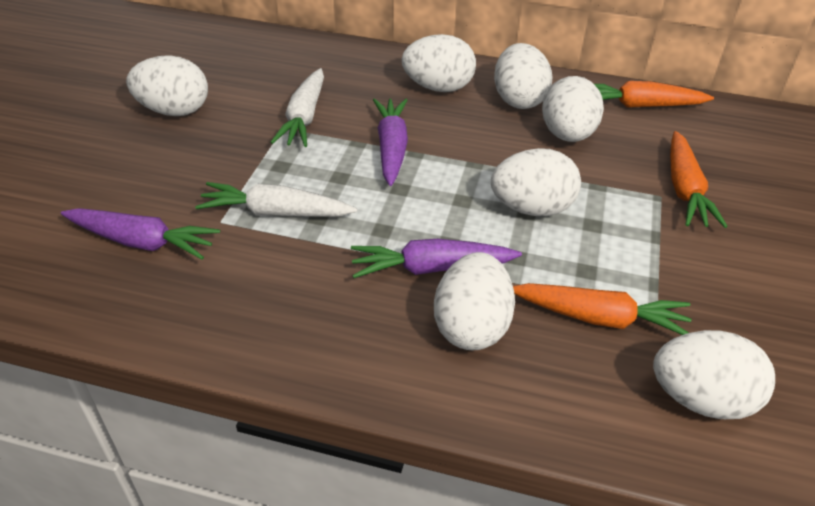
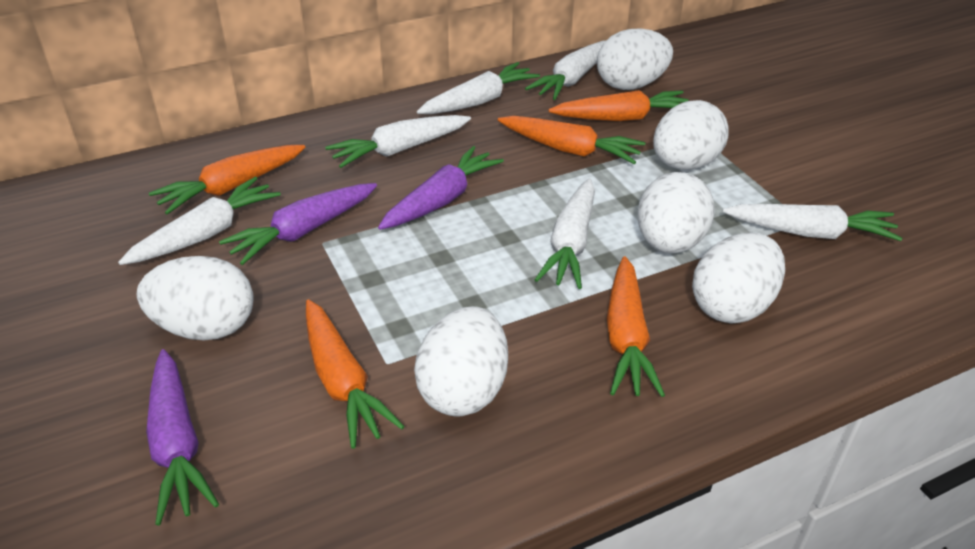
orange carrot: 3 -> 5
white carrot: 2 -> 6
white egg: 7 -> 6

